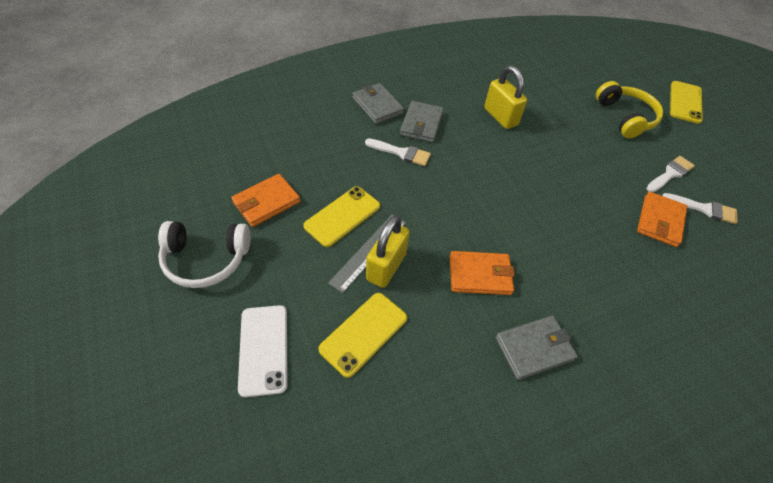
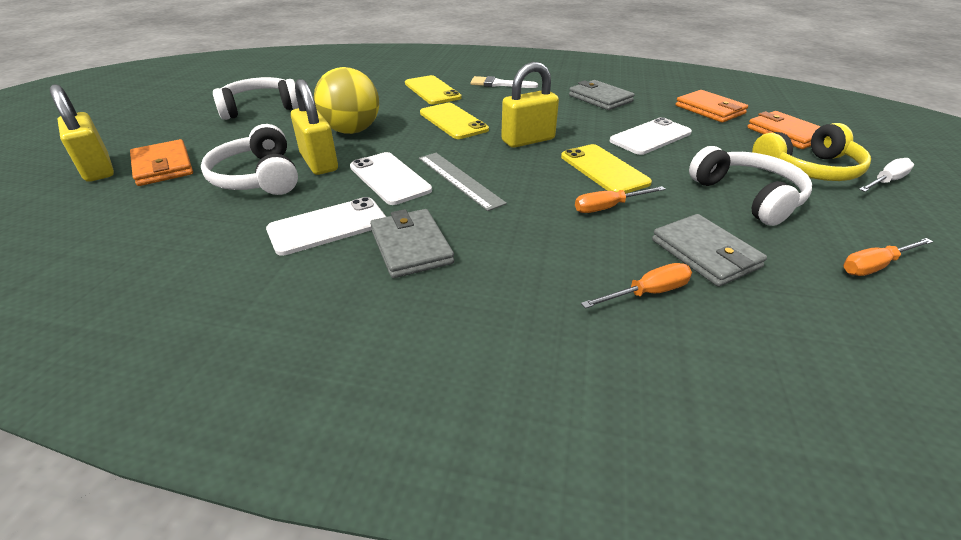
orange screwdriver: 0 -> 3
white brush: 3 -> 1
white headphones: 1 -> 3
white phone: 1 -> 3
white screwdriver: 0 -> 1
yellow ball: 0 -> 1
yellow padlock: 2 -> 3

